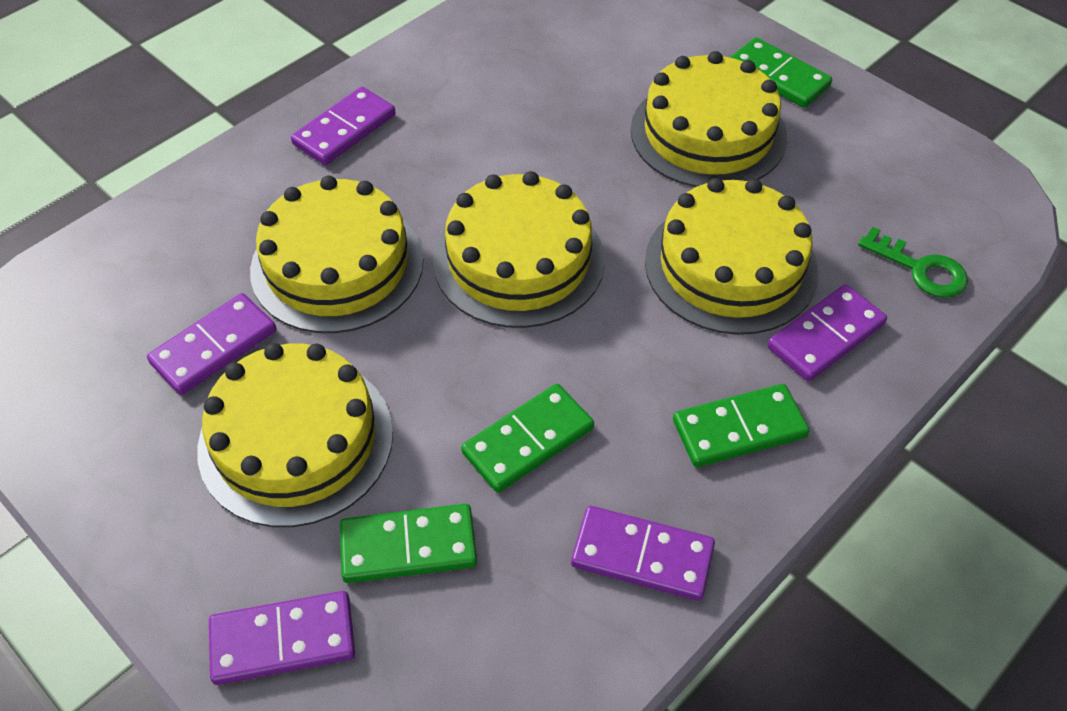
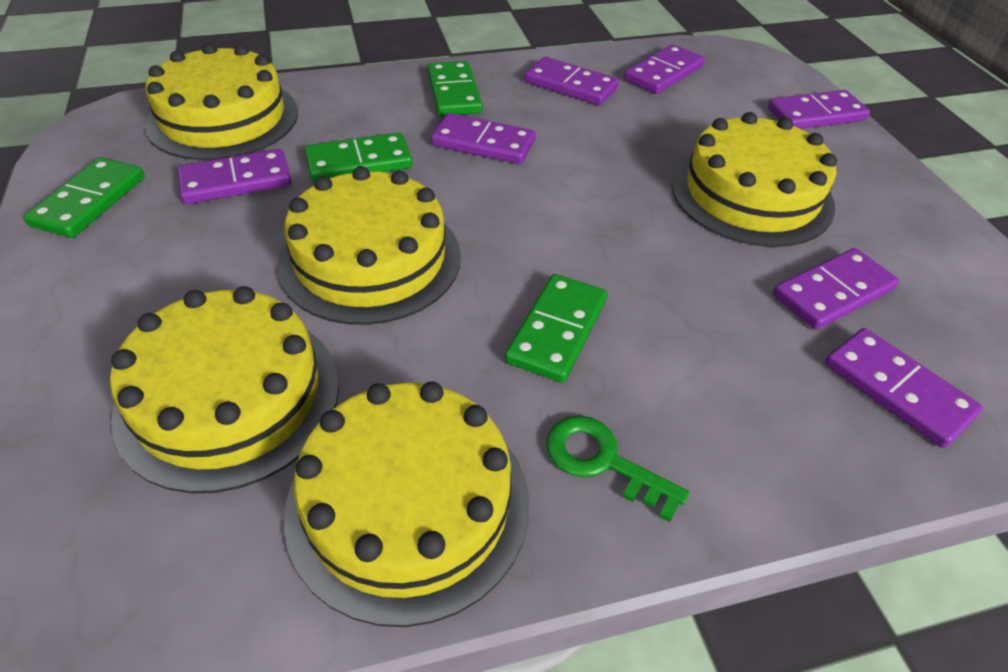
purple domino: 5 -> 7

